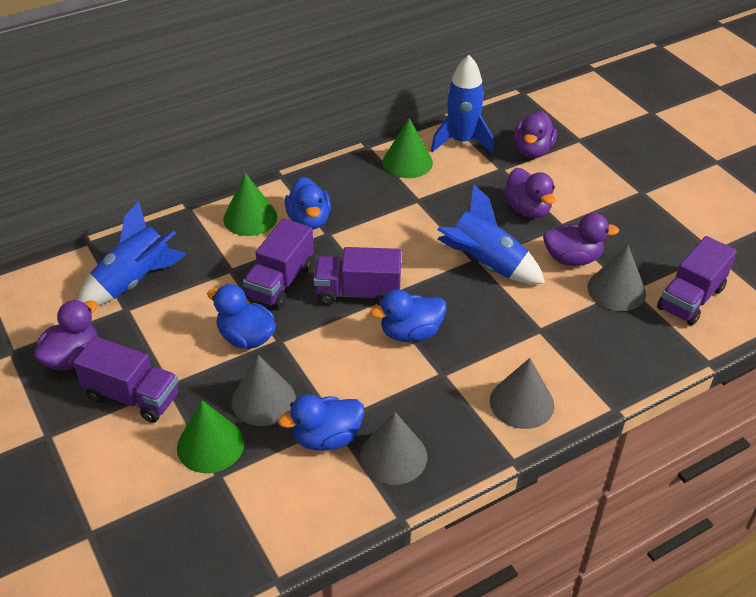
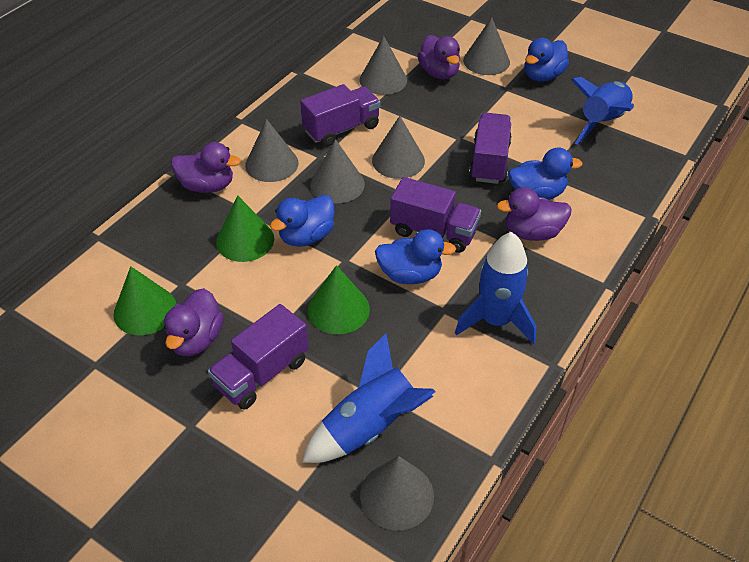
grey cone: 4 -> 6

